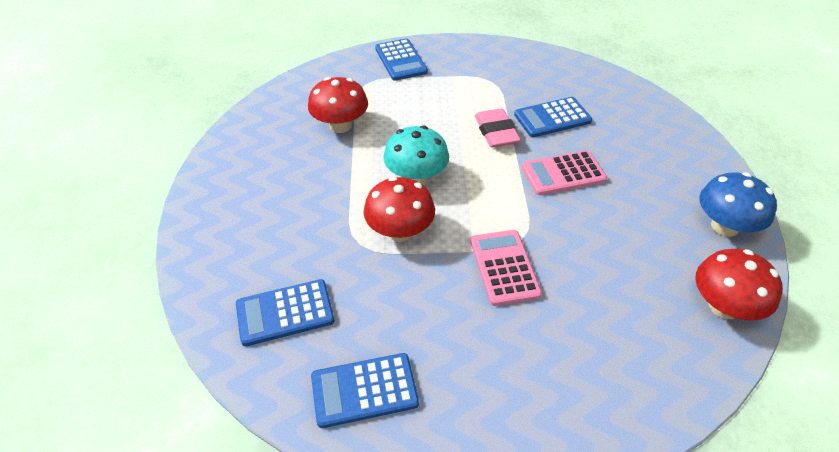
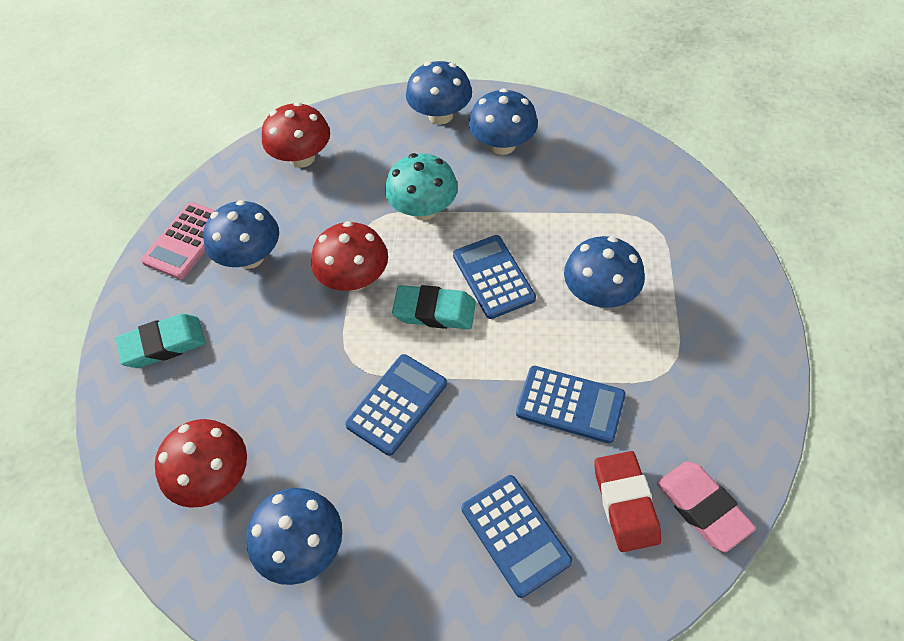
blue mushroom: 1 -> 5
pink calculator: 2 -> 1
red eraser: 0 -> 1
turquoise eraser: 0 -> 2

